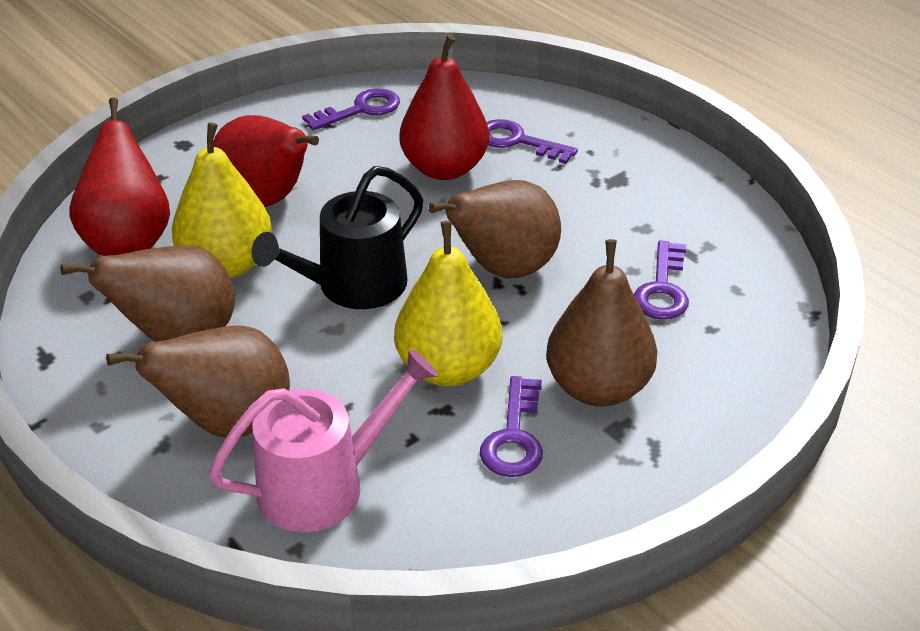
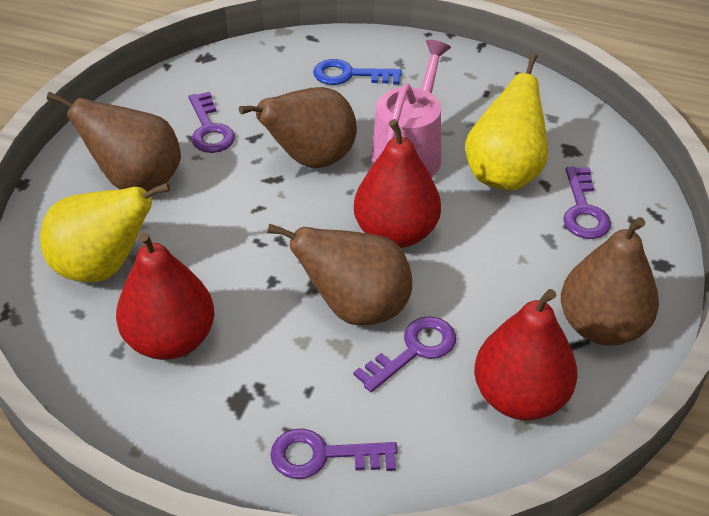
black watering can: 1 -> 0
blue key: 0 -> 1

